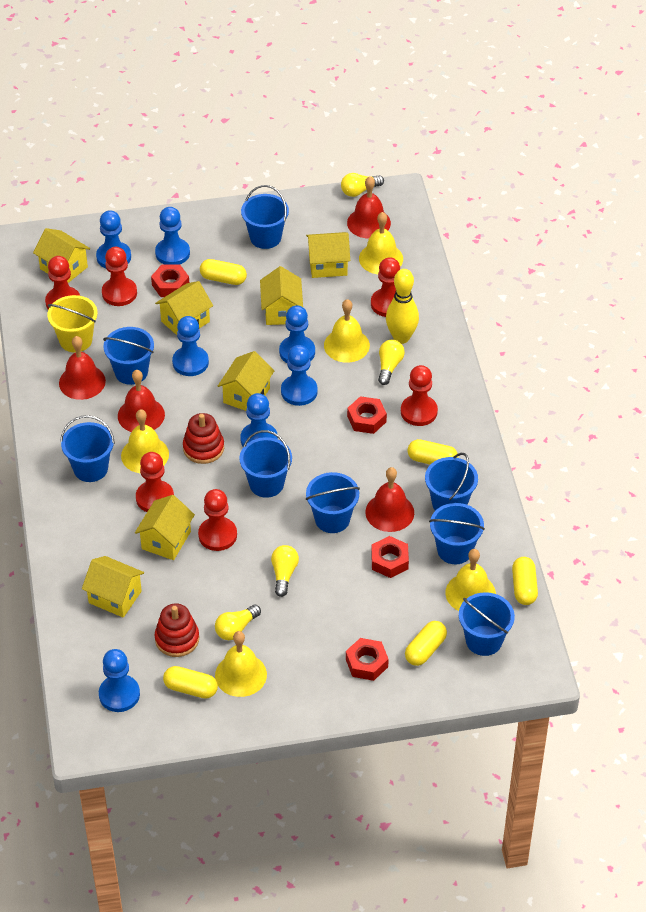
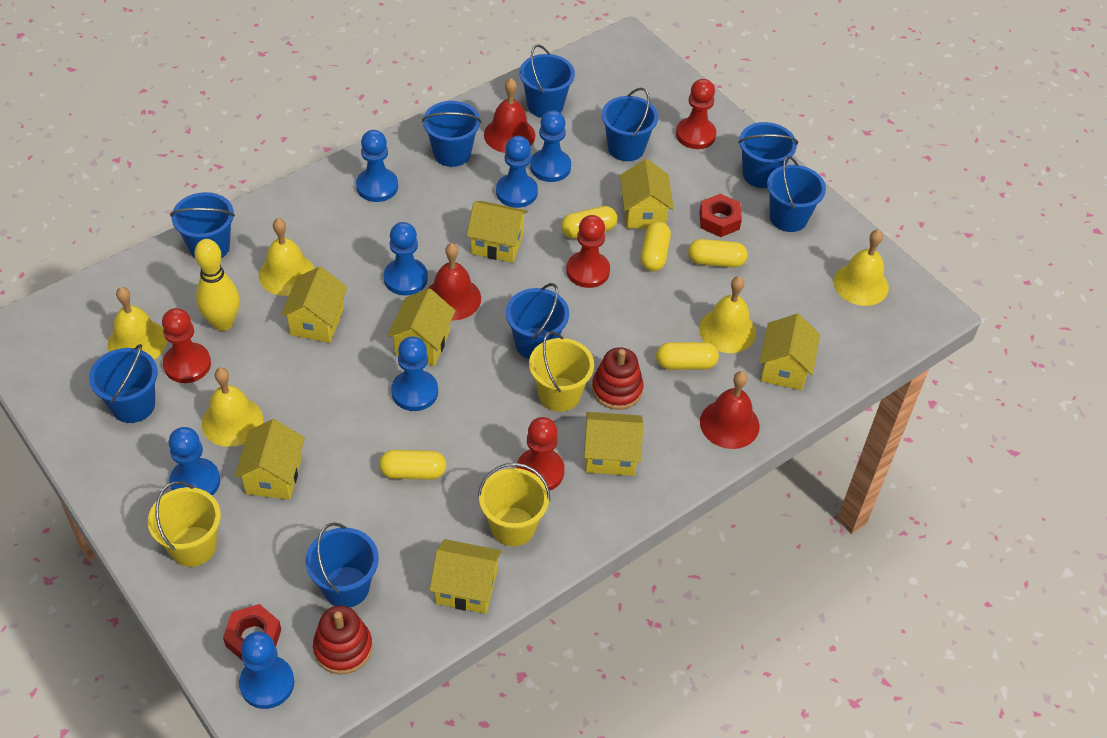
blue bucket: 8 -> 9
red bell: 4 -> 3
red nut: 4 -> 2
red pawn: 6 -> 4
yellow bucket: 1 -> 3
yellow house: 7 -> 8
yellow light bulb: 4 -> 0

